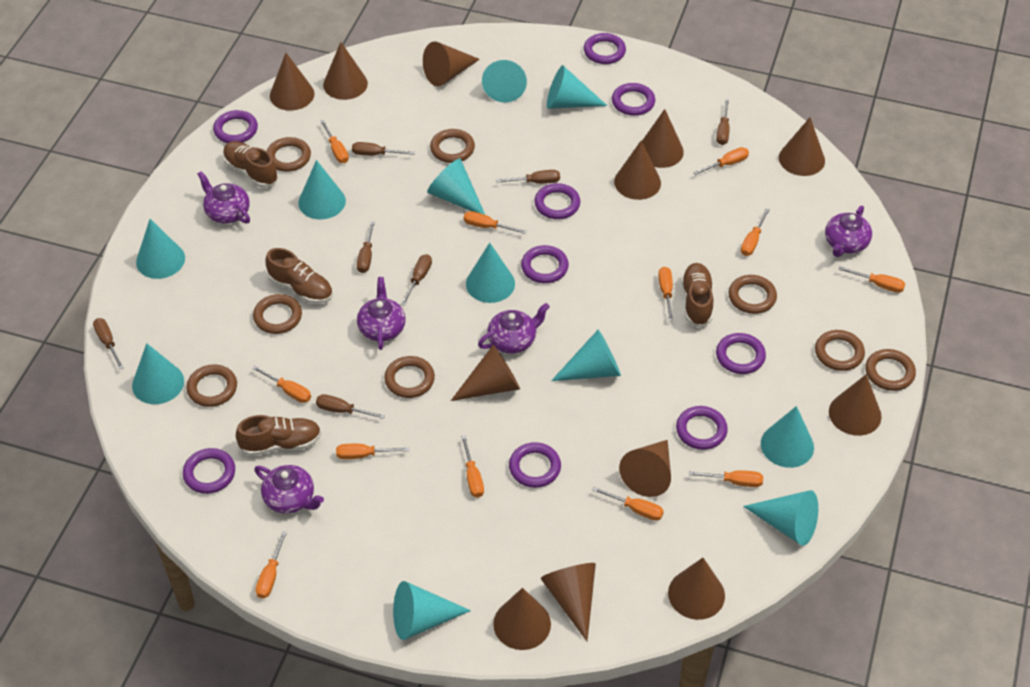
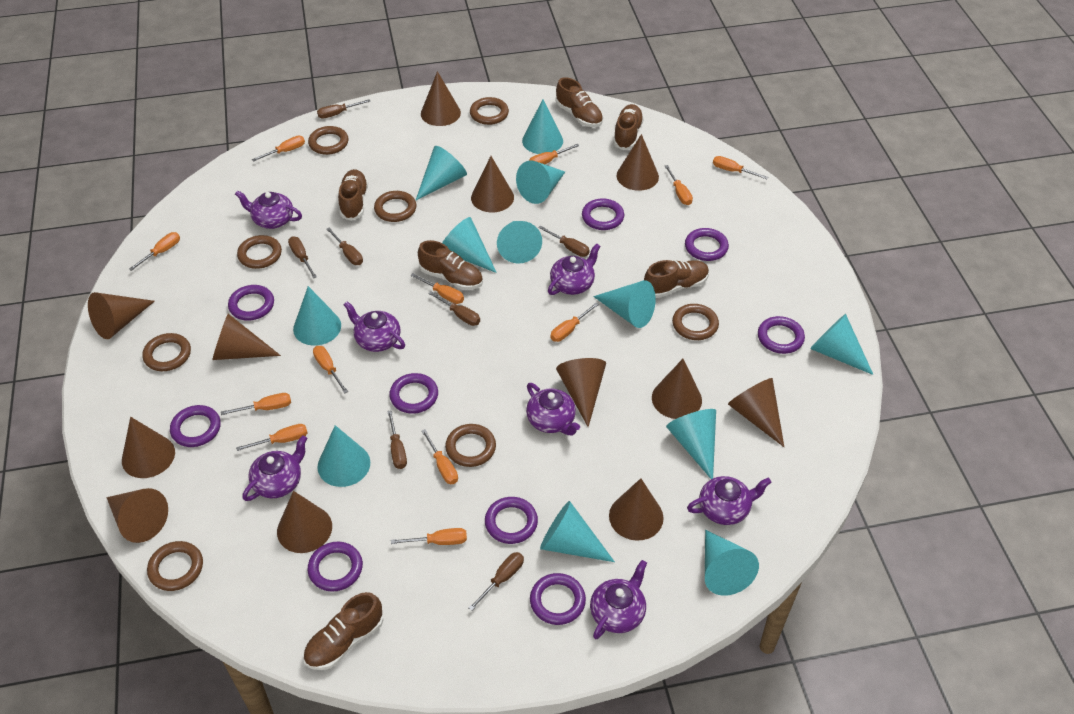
brown shoe: 4 -> 6
purple teapot: 5 -> 7
turquoise cone: 11 -> 12

